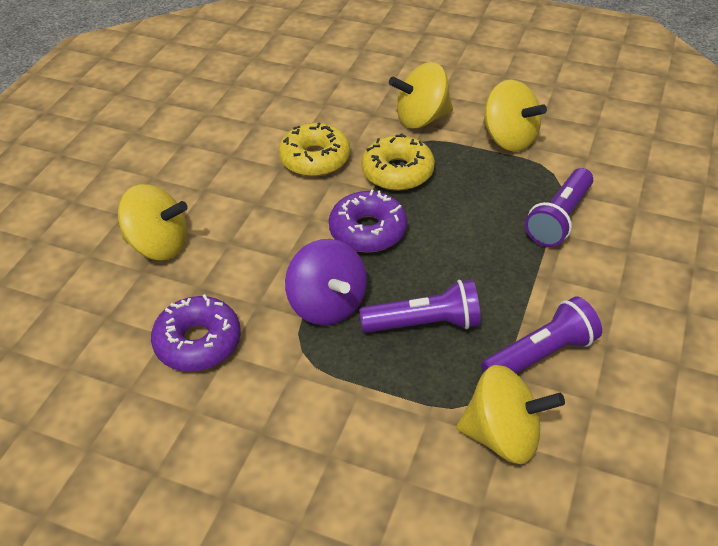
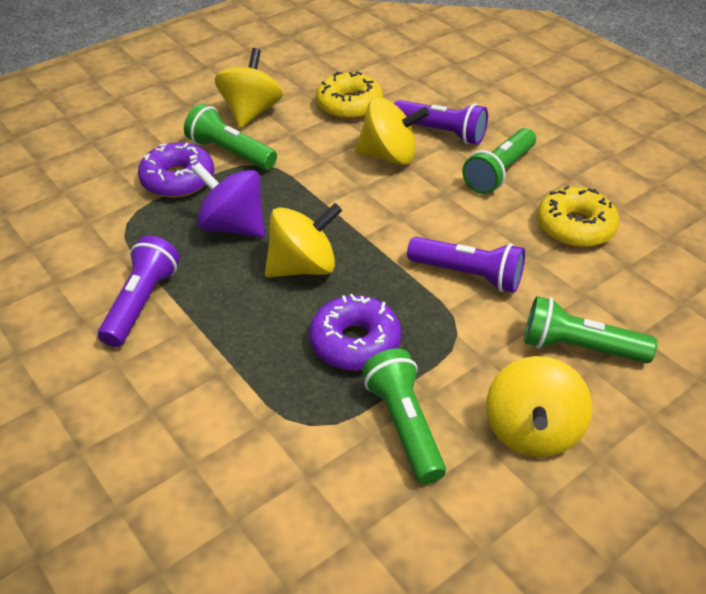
green flashlight: 0 -> 4

